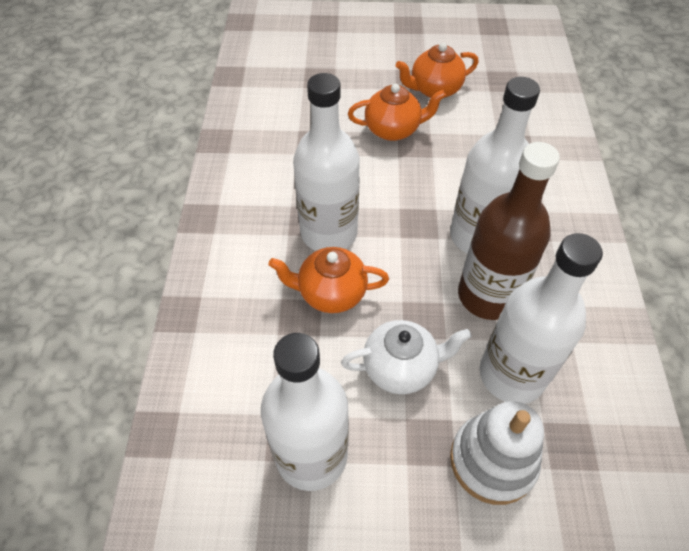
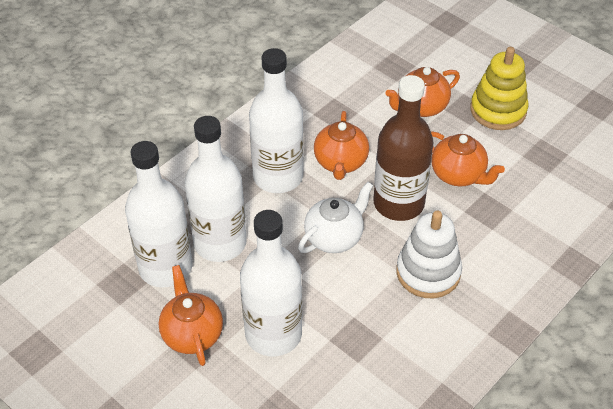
orange teapot: 3 -> 4
yellow stacking toy: 0 -> 1

